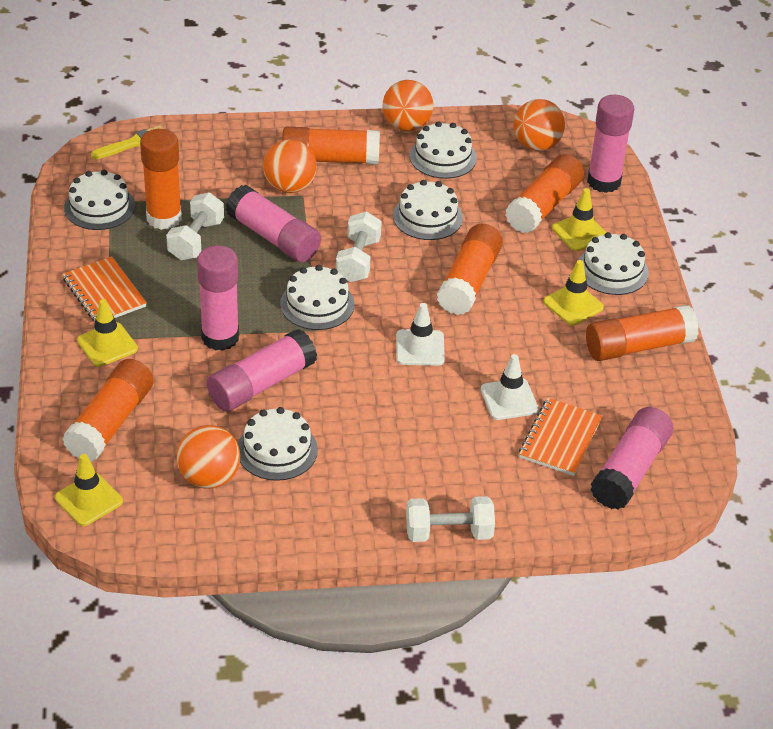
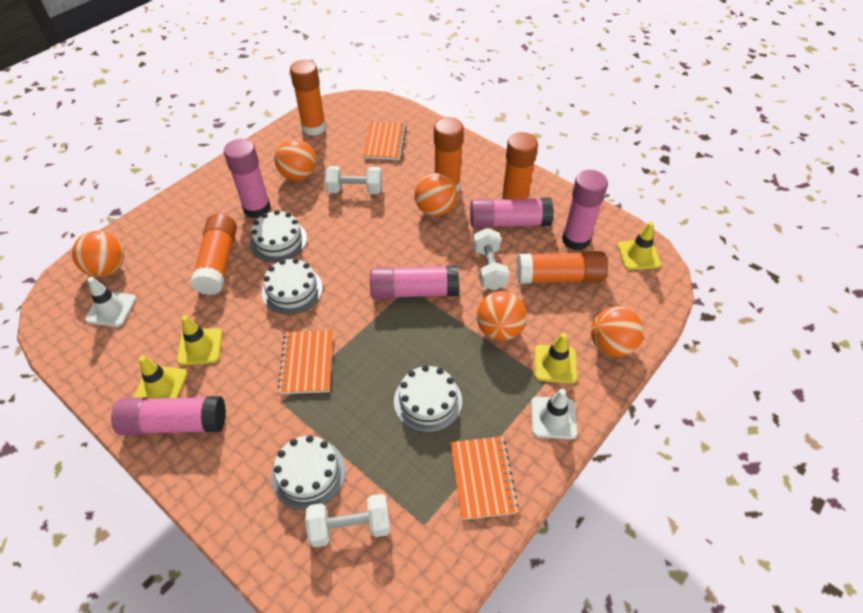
orange ball: 4 -> 5
orange glue stick: 6 -> 5
orange notebook: 2 -> 3
white cake: 6 -> 4
yellow brush: 1 -> 0

